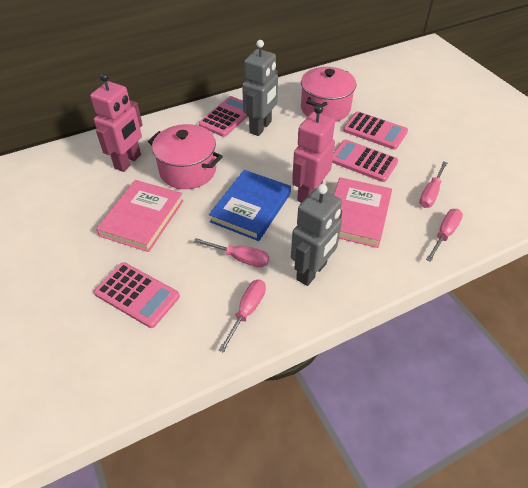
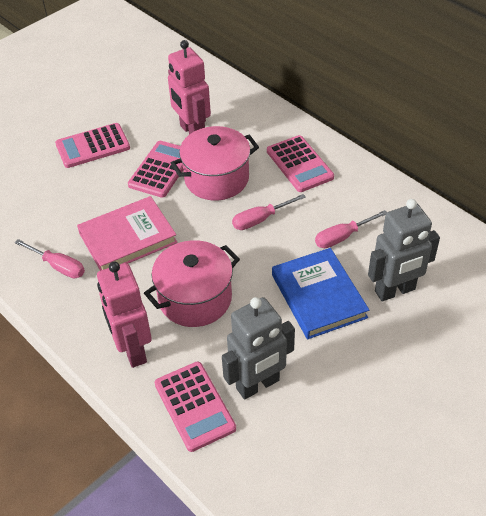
pink book: 2 -> 1
pink screwdriver: 4 -> 3

